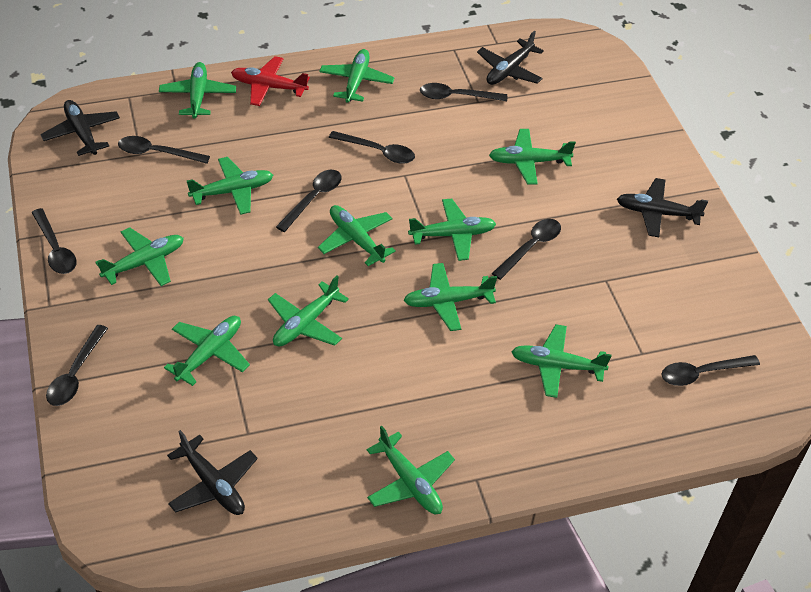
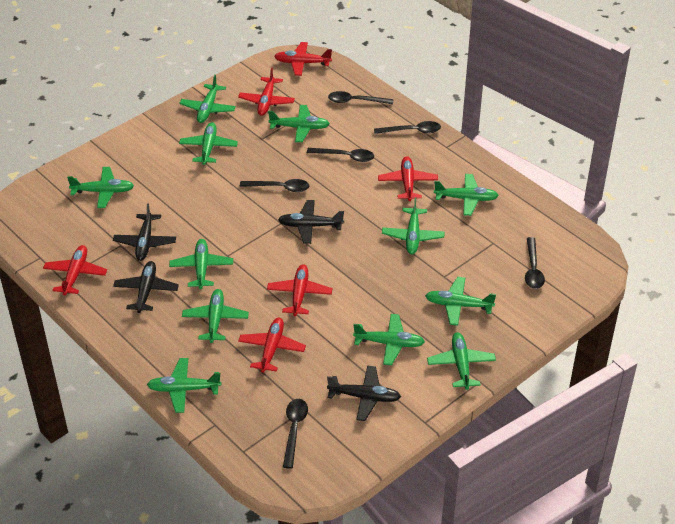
black spoon: 8 -> 6
red plane: 1 -> 6

